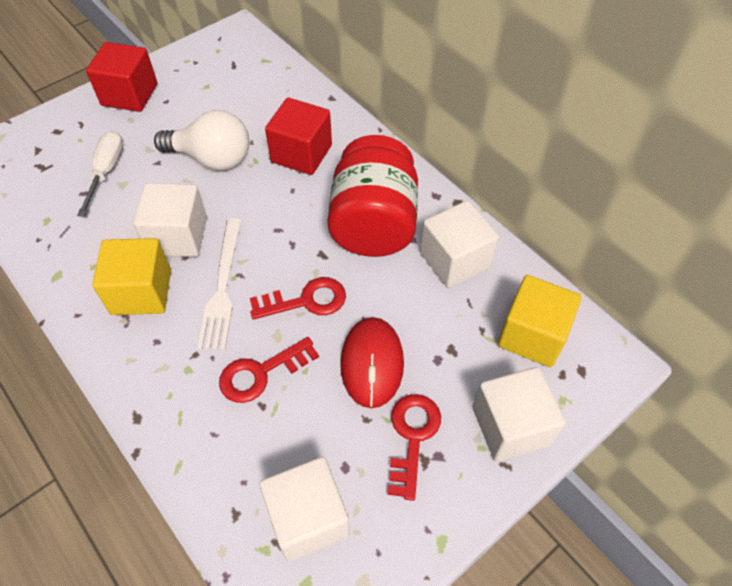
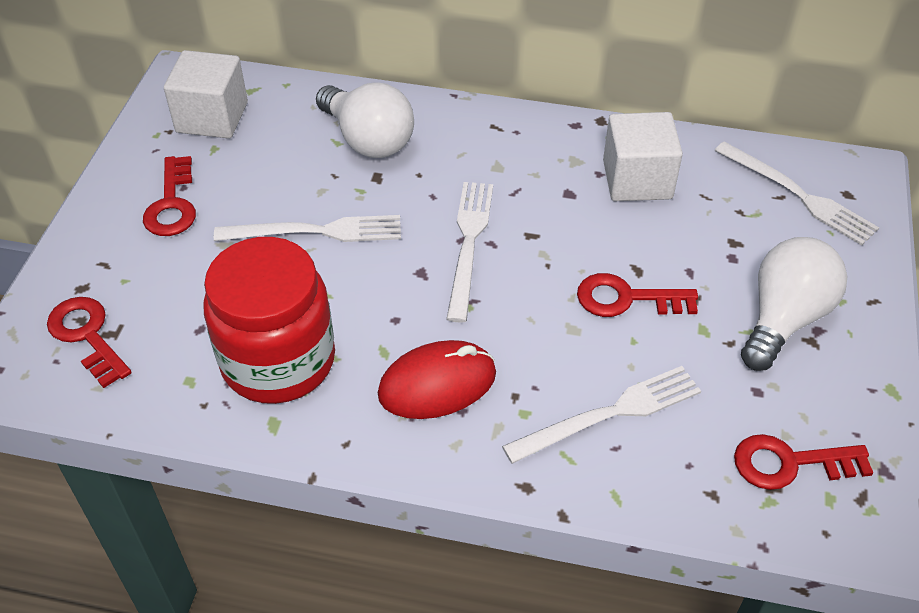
red cube: 2 -> 0
red key: 3 -> 4
white cube: 4 -> 2
white fork: 1 -> 4
white light bulb: 1 -> 2
white screwdriver: 1 -> 0
yellow cube: 2 -> 0

